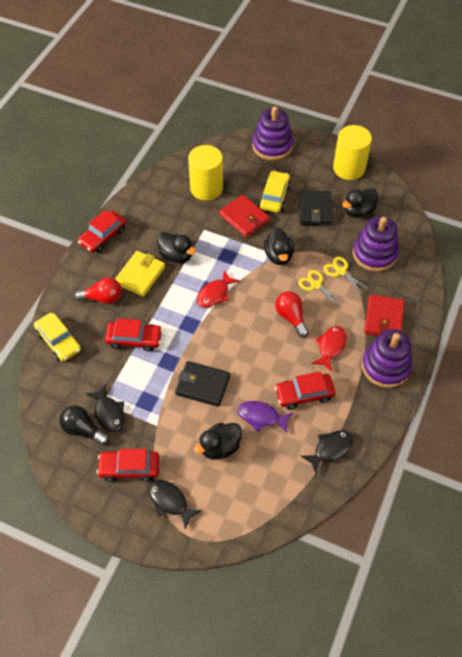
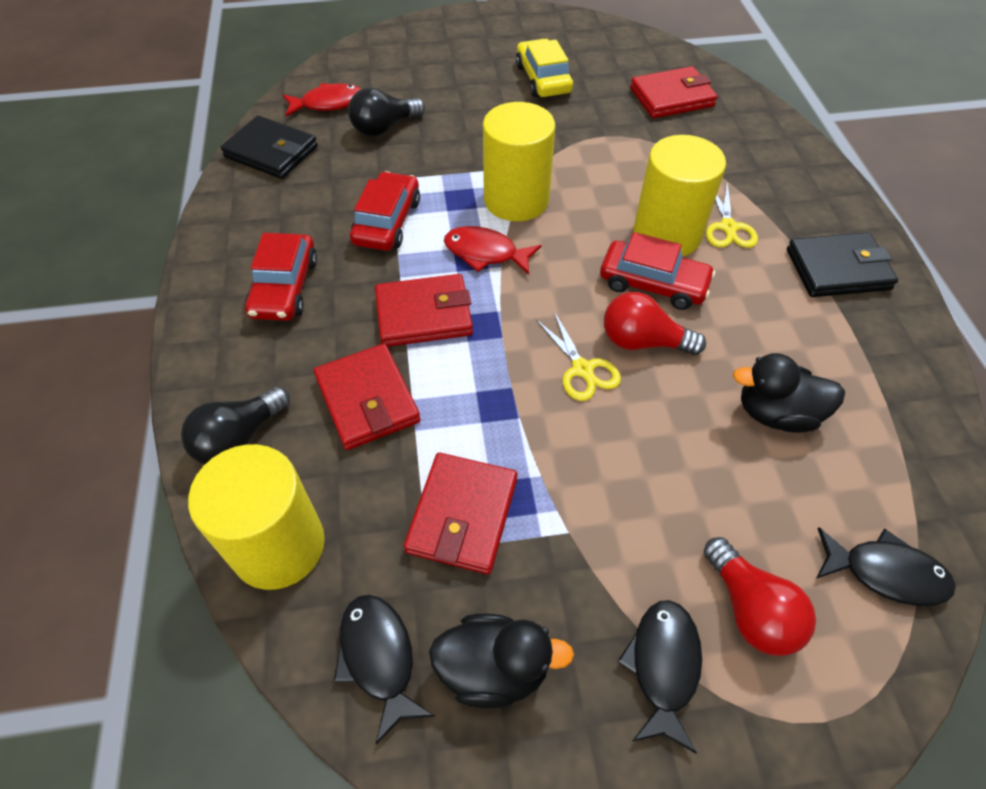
black duck: 4 -> 2
black light bulb: 1 -> 2
purple fish: 1 -> 0
purple stacking toy: 3 -> 0
red car: 4 -> 3
red wallet: 2 -> 4
yellow car: 2 -> 1
yellow cylinder: 2 -> 3
yellow wallet: 1 -> 0

